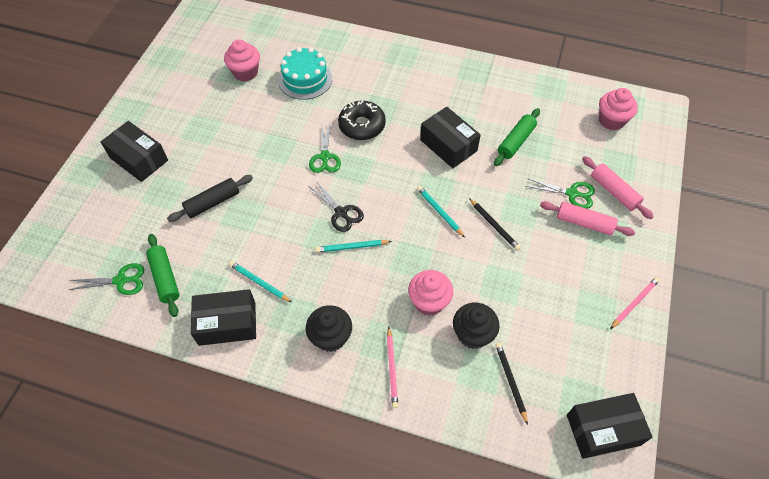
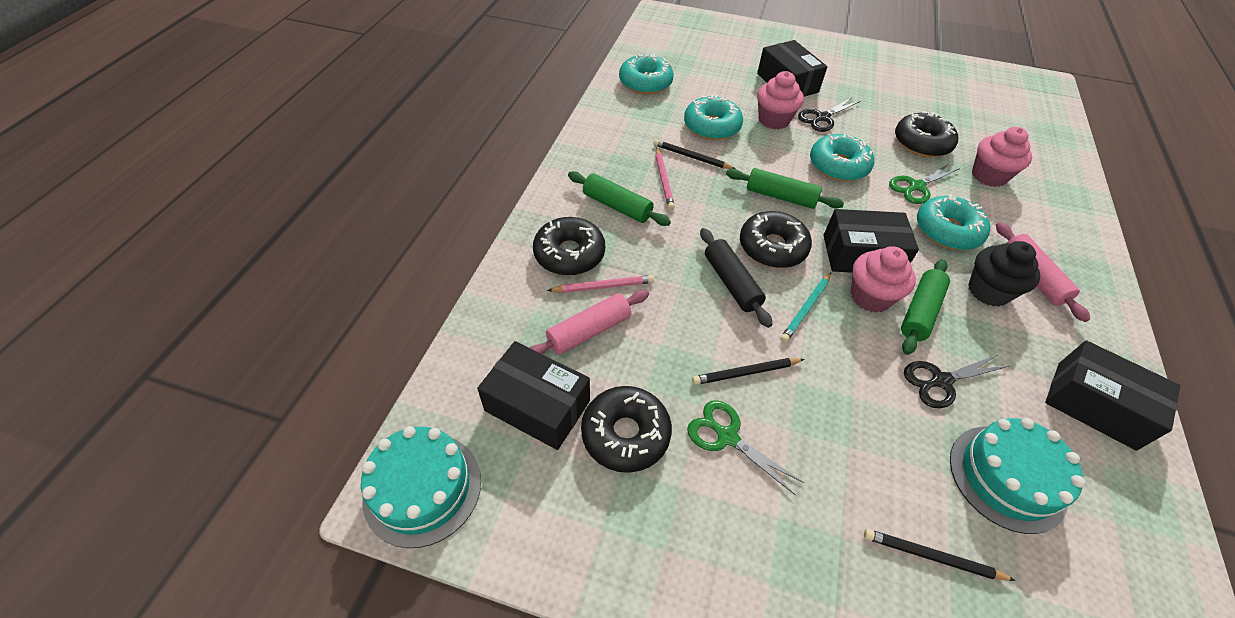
black cupcake: 2 -> 1
black donut: 1 -> 4
black pencil: 2 -> 3
black scissors: 1 -> 2
green rolling pin: 2 -> 3
green scissors: 3 -> 2
turquoise cake: 1 -> 2
turquoise donut: 0 -> 4
turquoise pencil: 3 -> 1

